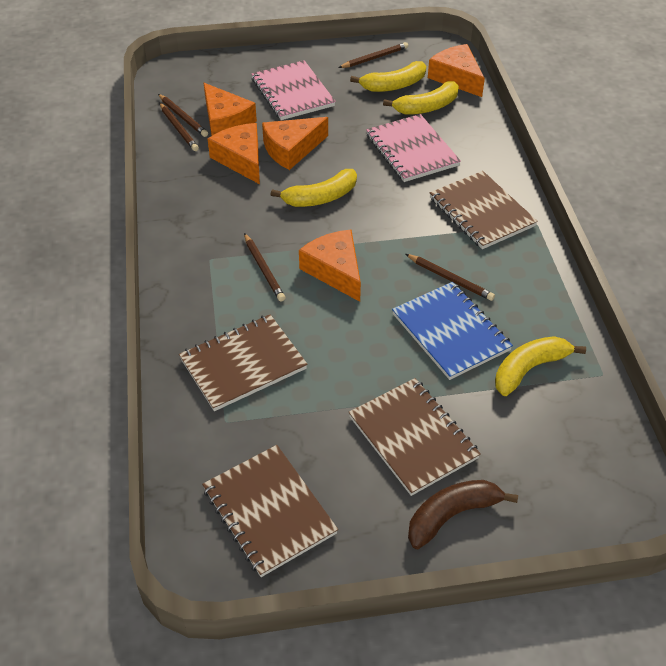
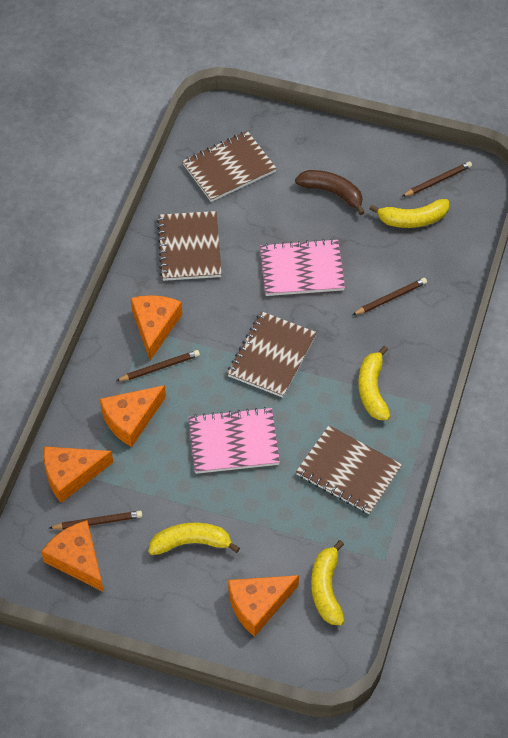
blue notebook: 1 -> 0
brown pencil: 5 -> 4

